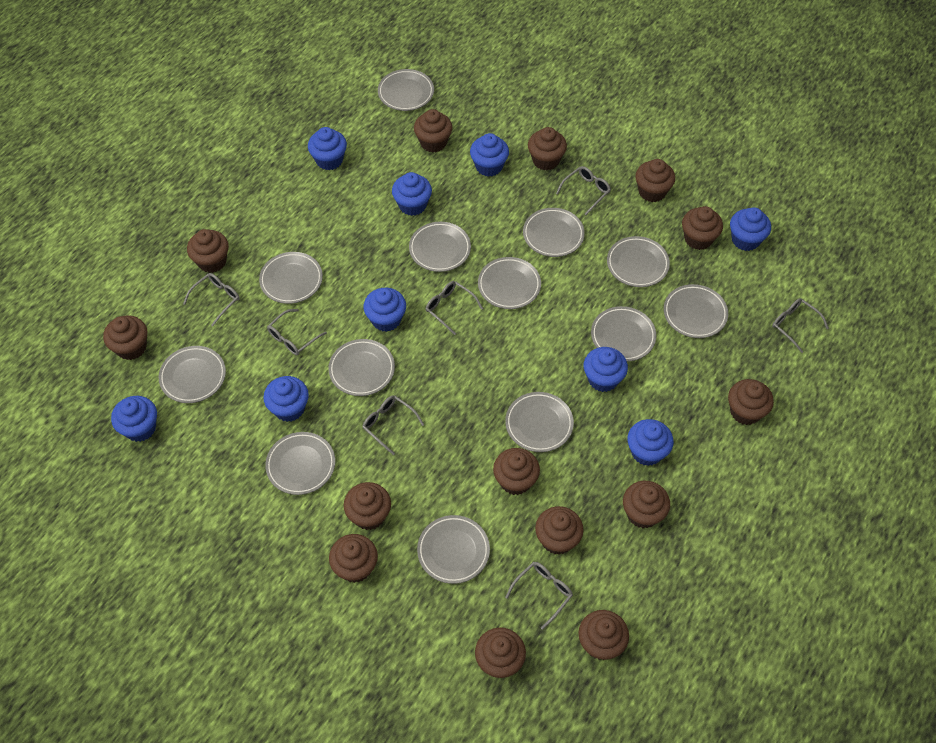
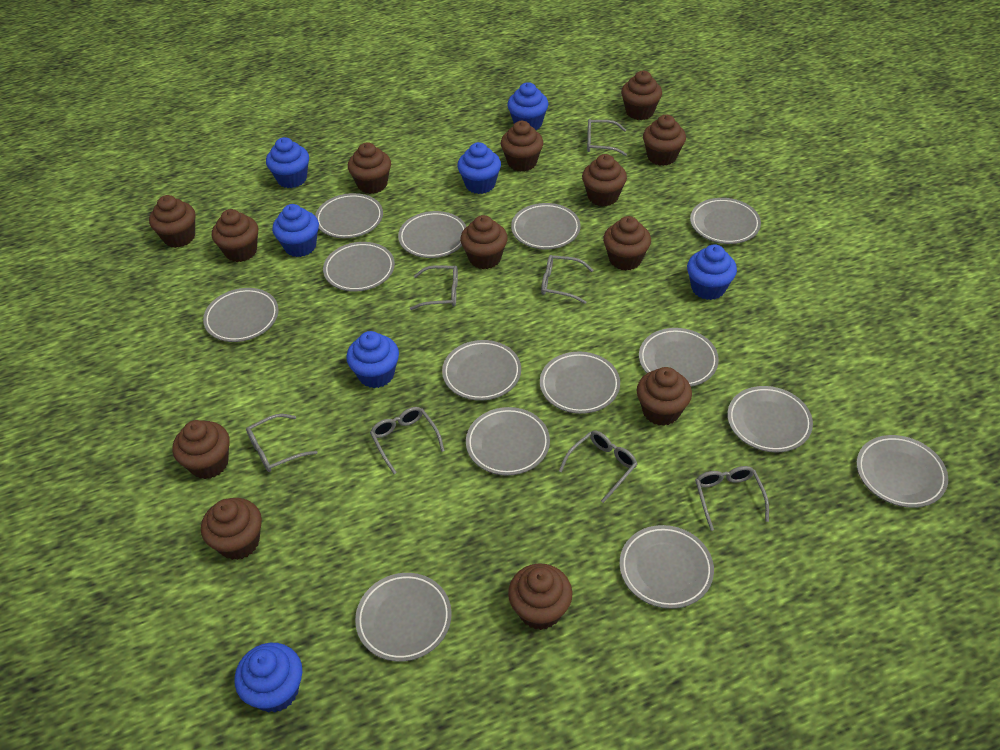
blue cupcake: 9 -> 7
brown cupcake: 14 -> 13
grey plate: 13 -> 14

